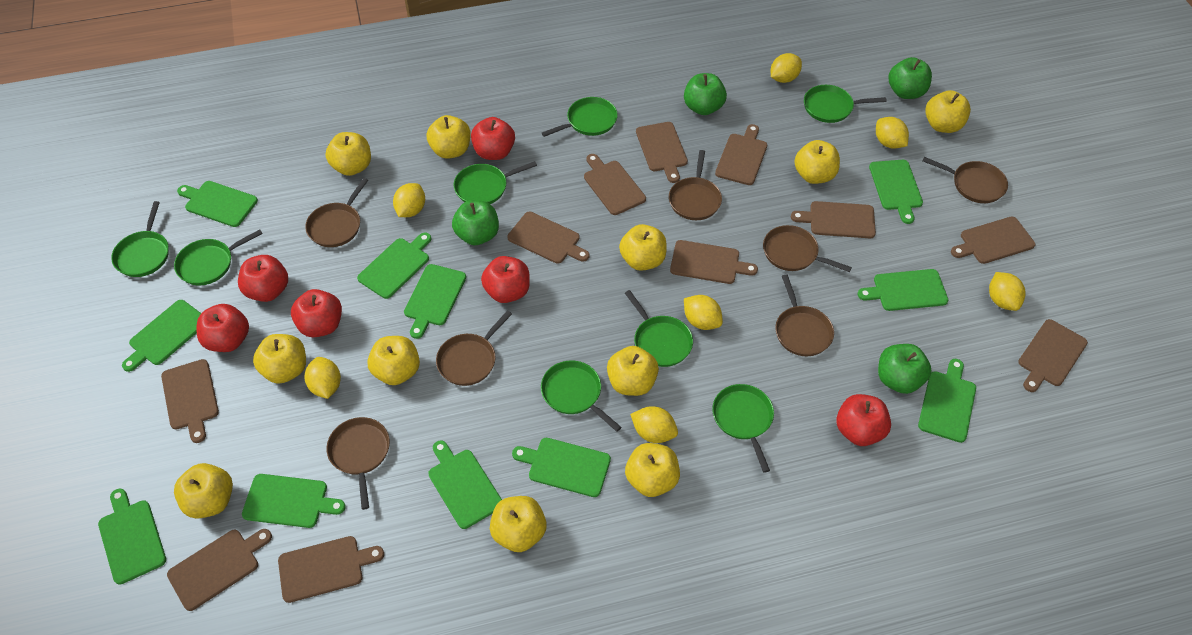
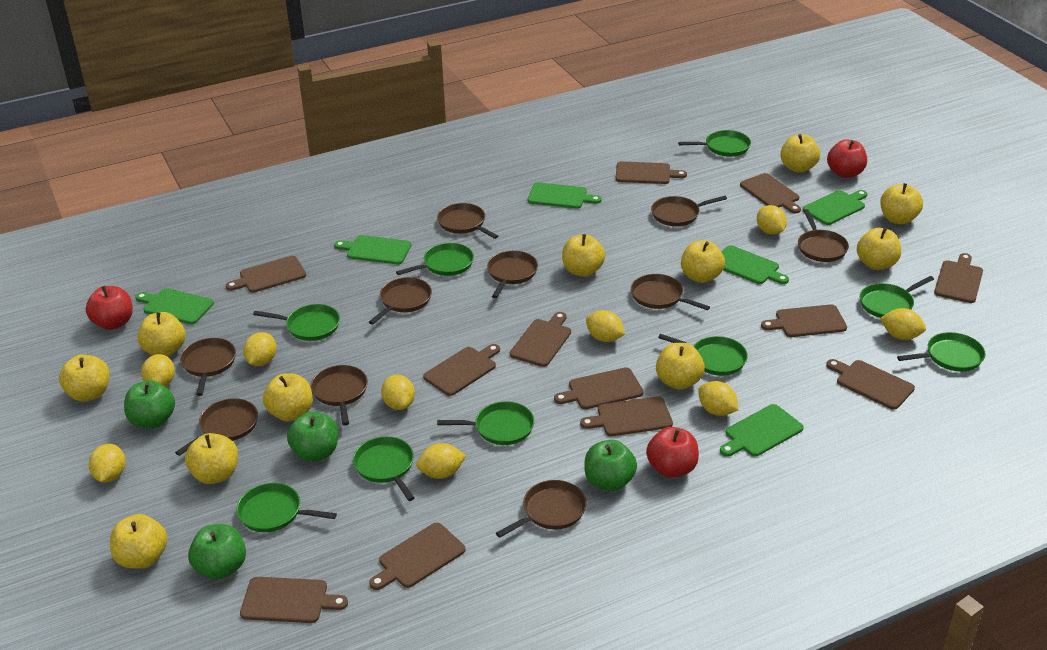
brown cutting board: 11 -> 12
brown pan: 7 -> 10
green cutting board: 11 -> 6
green pan: 8 -> 9
red apple: 6 -> 3
yellow lemon: 7 -> 9

